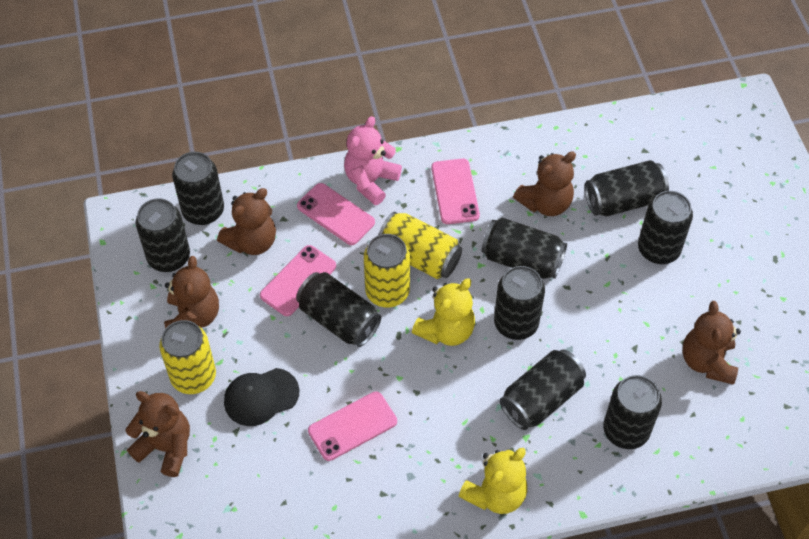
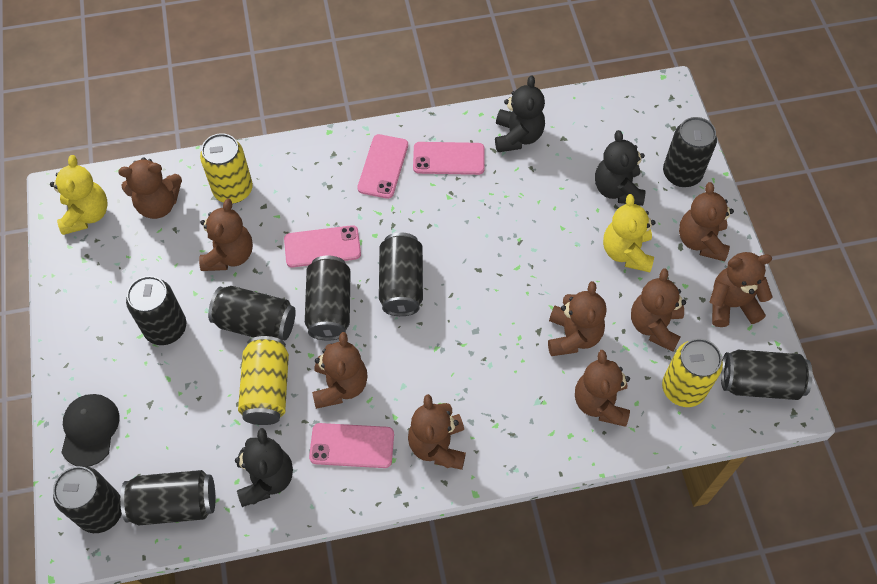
black can: 9 -> 8
black teddy bear: 0 -> 3
brown teddy bear: 5 -> 9
pink teddy bear: 1 -> 0

